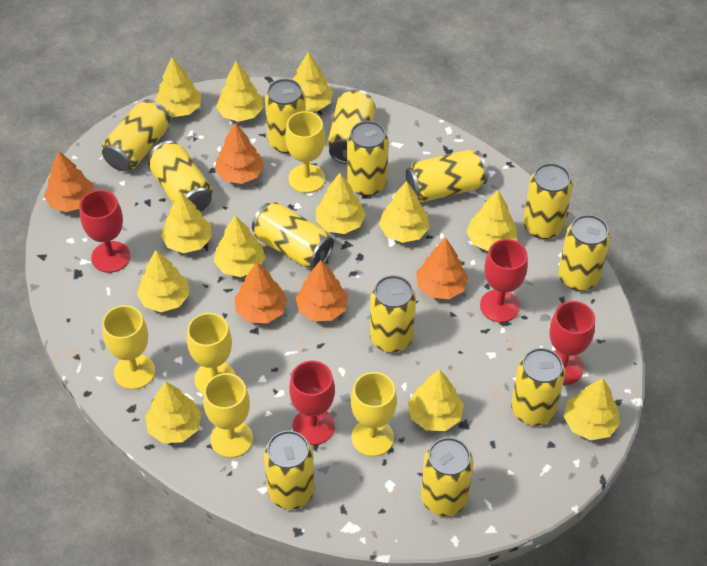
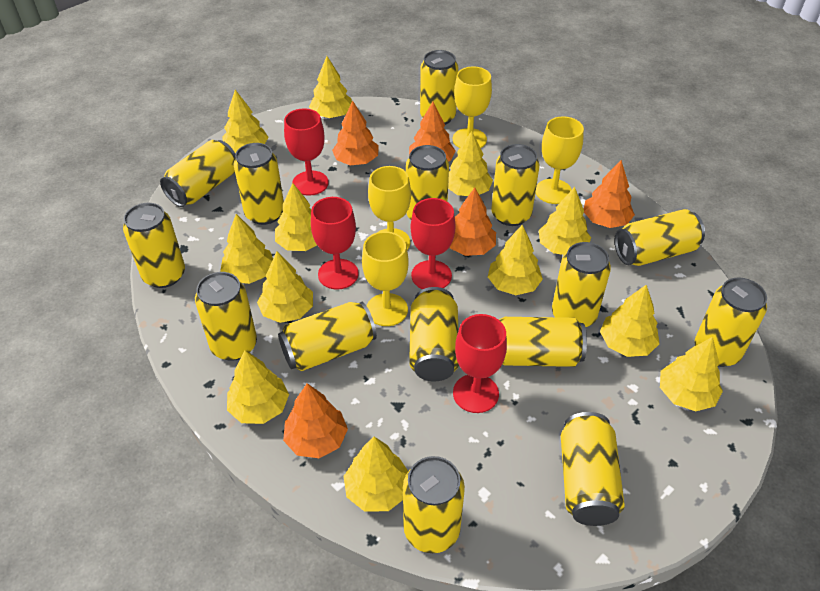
yellow can: 13 -> 15
yellow goblet: 5 -> 4

